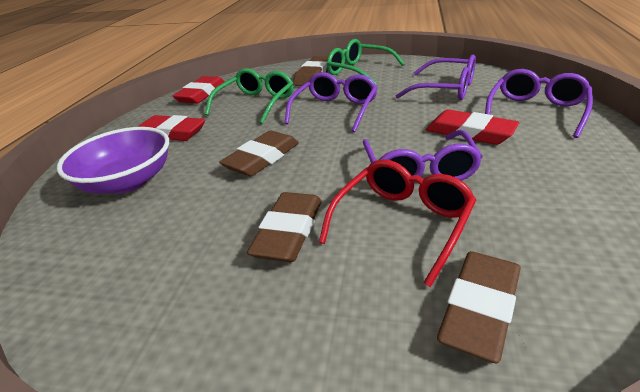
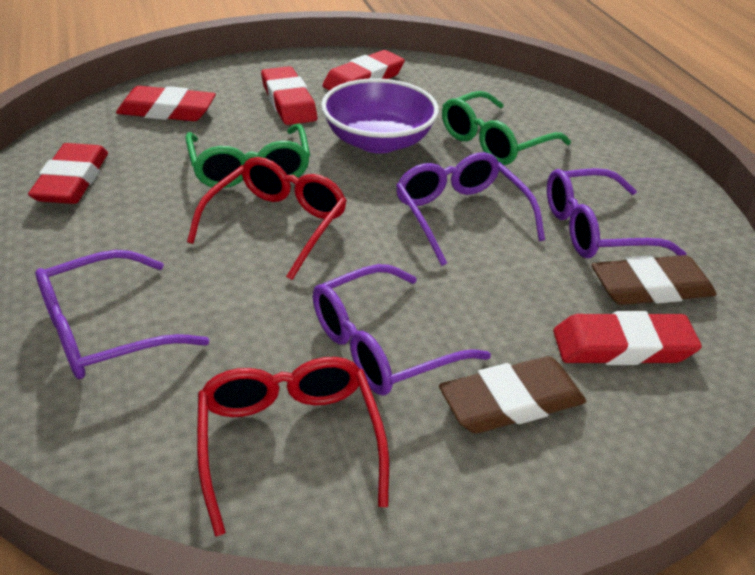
brown eraser: 4 -> 2
red eraser: 3 -> 5
red glasses: 1 -> 2

